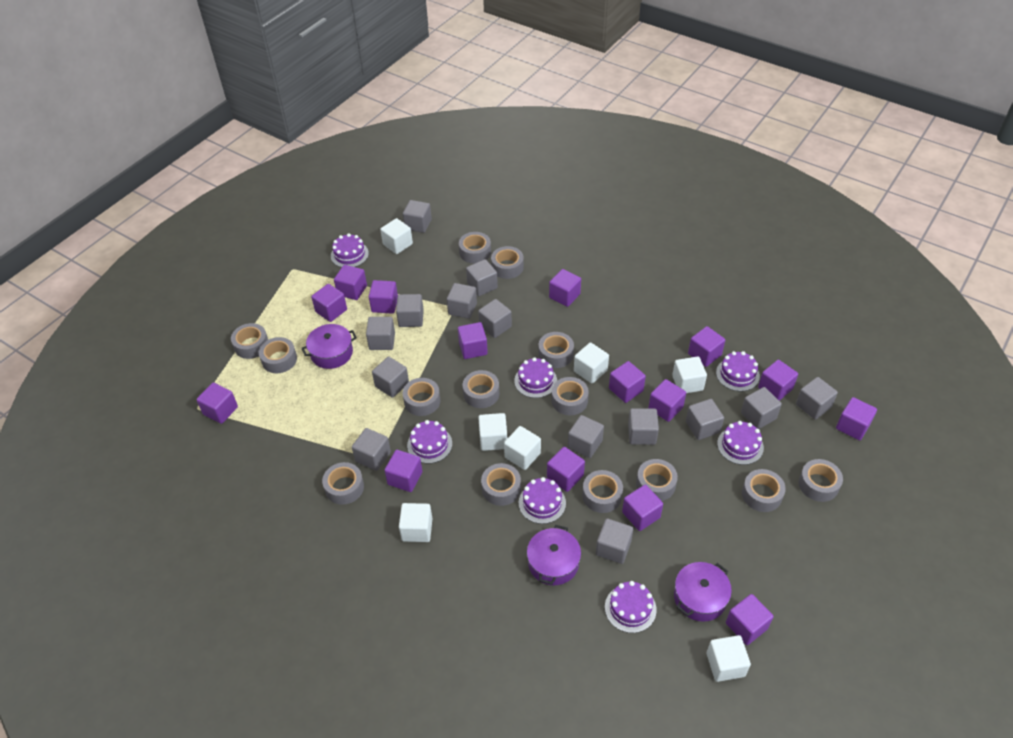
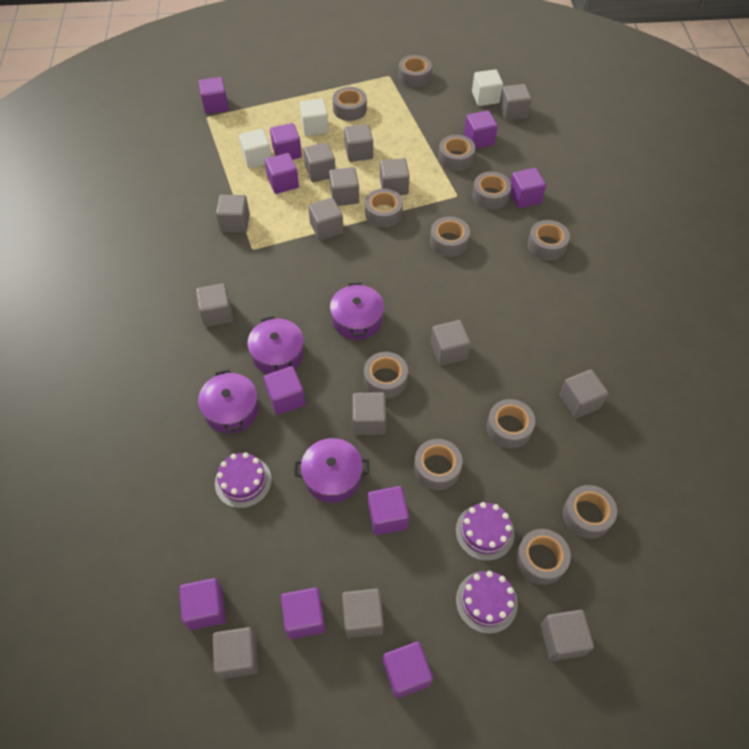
grey tape: 14 -> 12
purple cake: 7 -> 3
purple cube: 15 -> 10
purple pot: 3 -> 4
white cube: 7 -> 3

